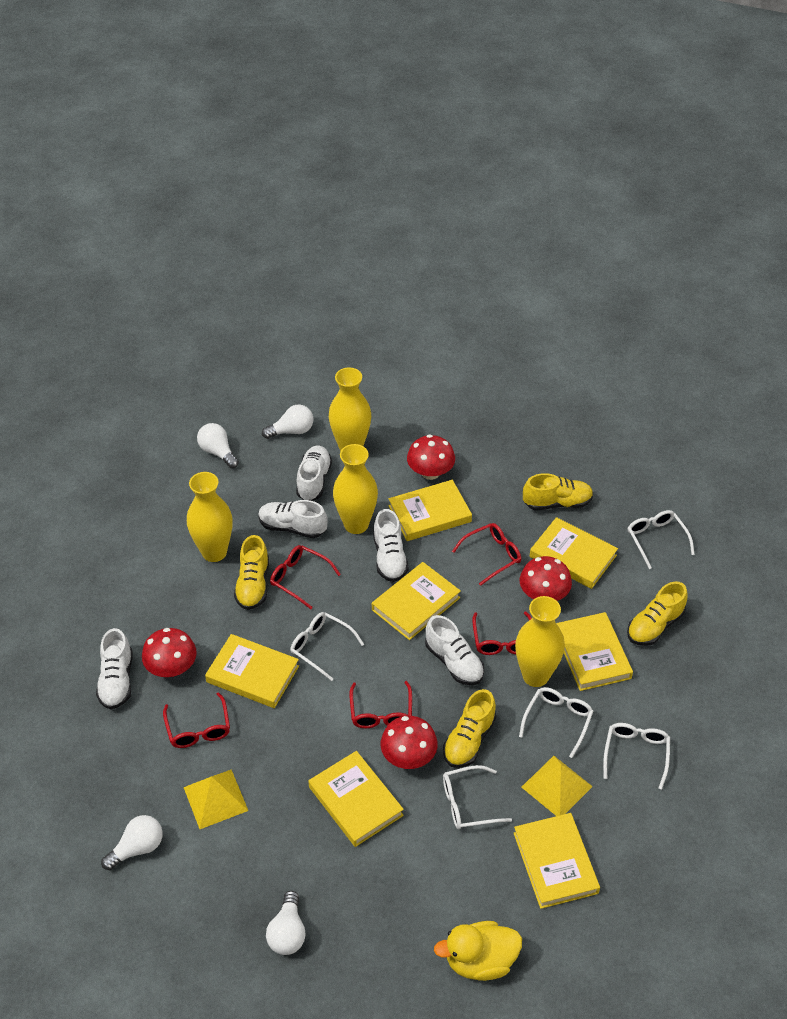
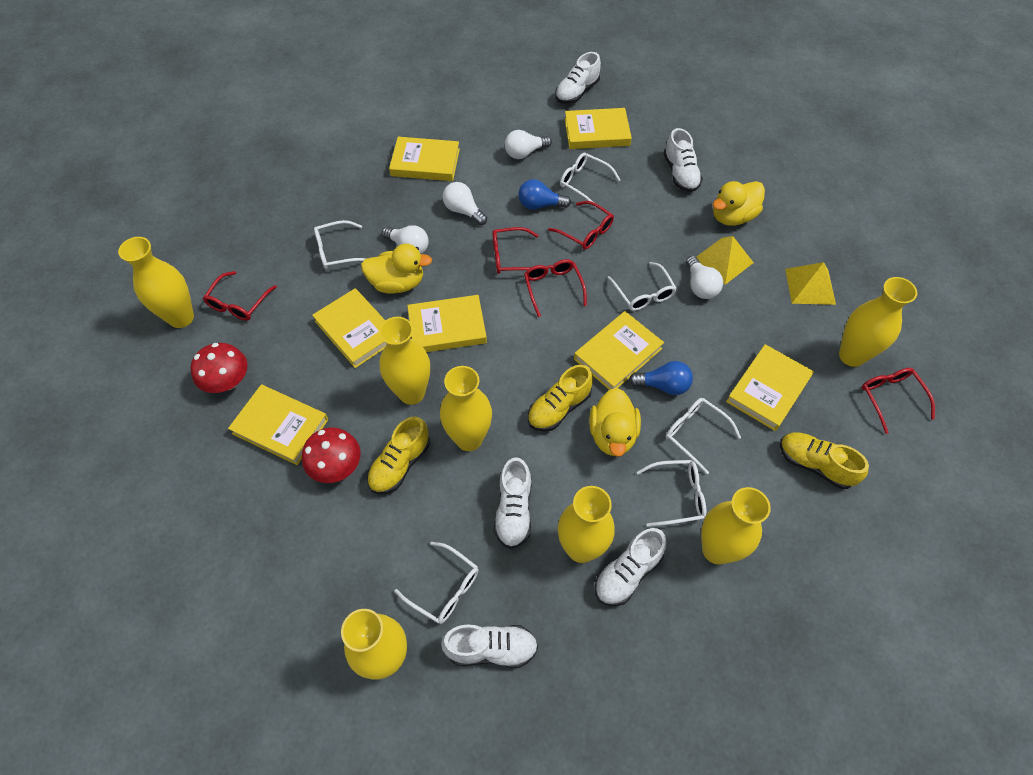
blue light bulb: 0 -> 2
red mushroom: 4 -> 2
white glasses: 5 -> 6
yellow duck: 1 -> 3
yellow shoe: 4 -> 3
yellow vase: 4 -> 7

